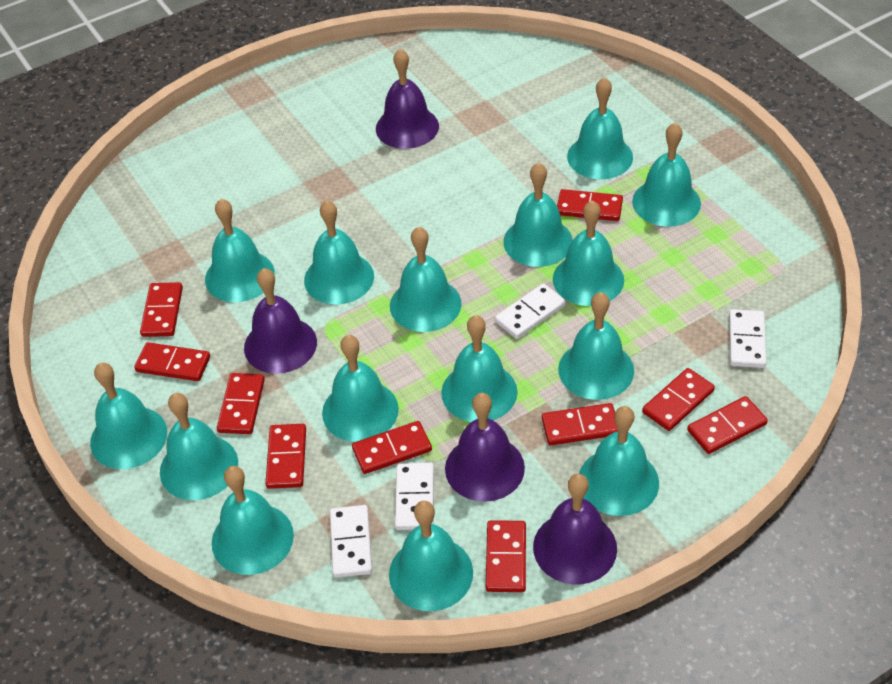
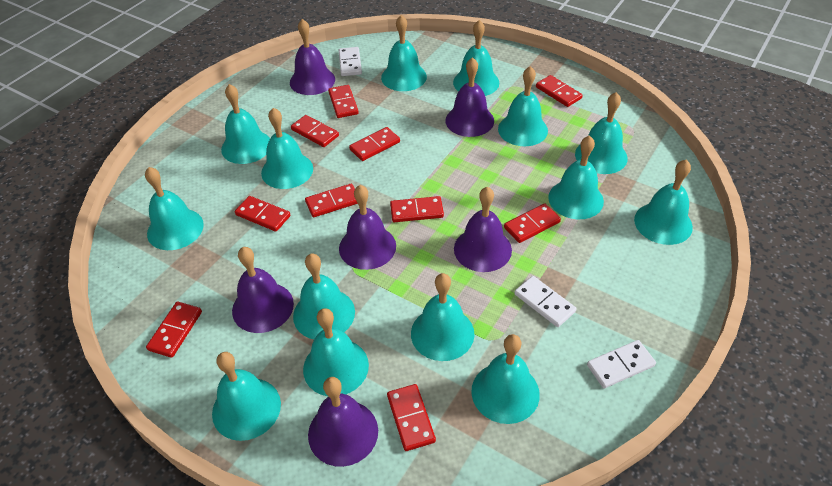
purple bell: 4 -> 6
turquoise bell: 15 -> 14
white domino: 4 -> 3

